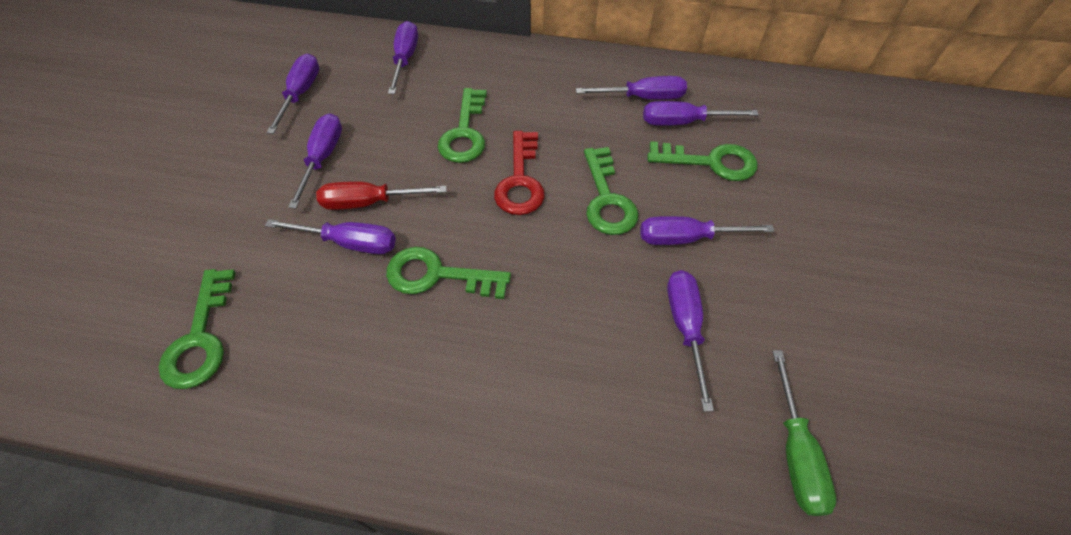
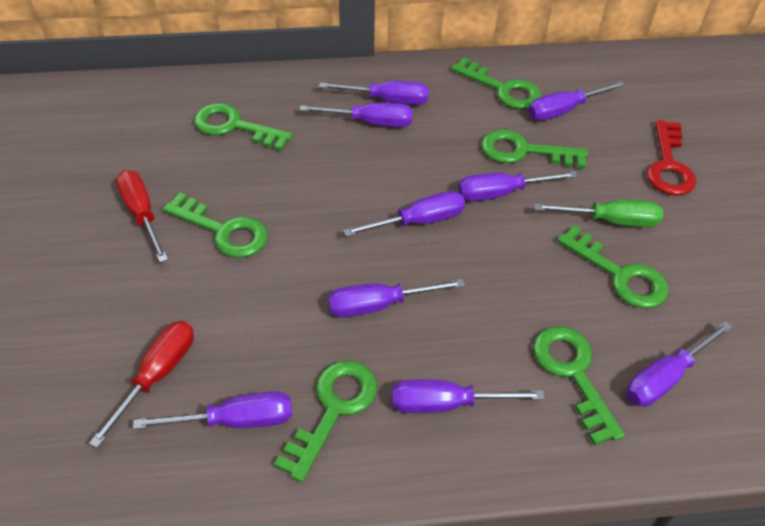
green key: 5 -> 7
purple screwdriver: 8 -> 9
red screwdriver: 1 -> 2

